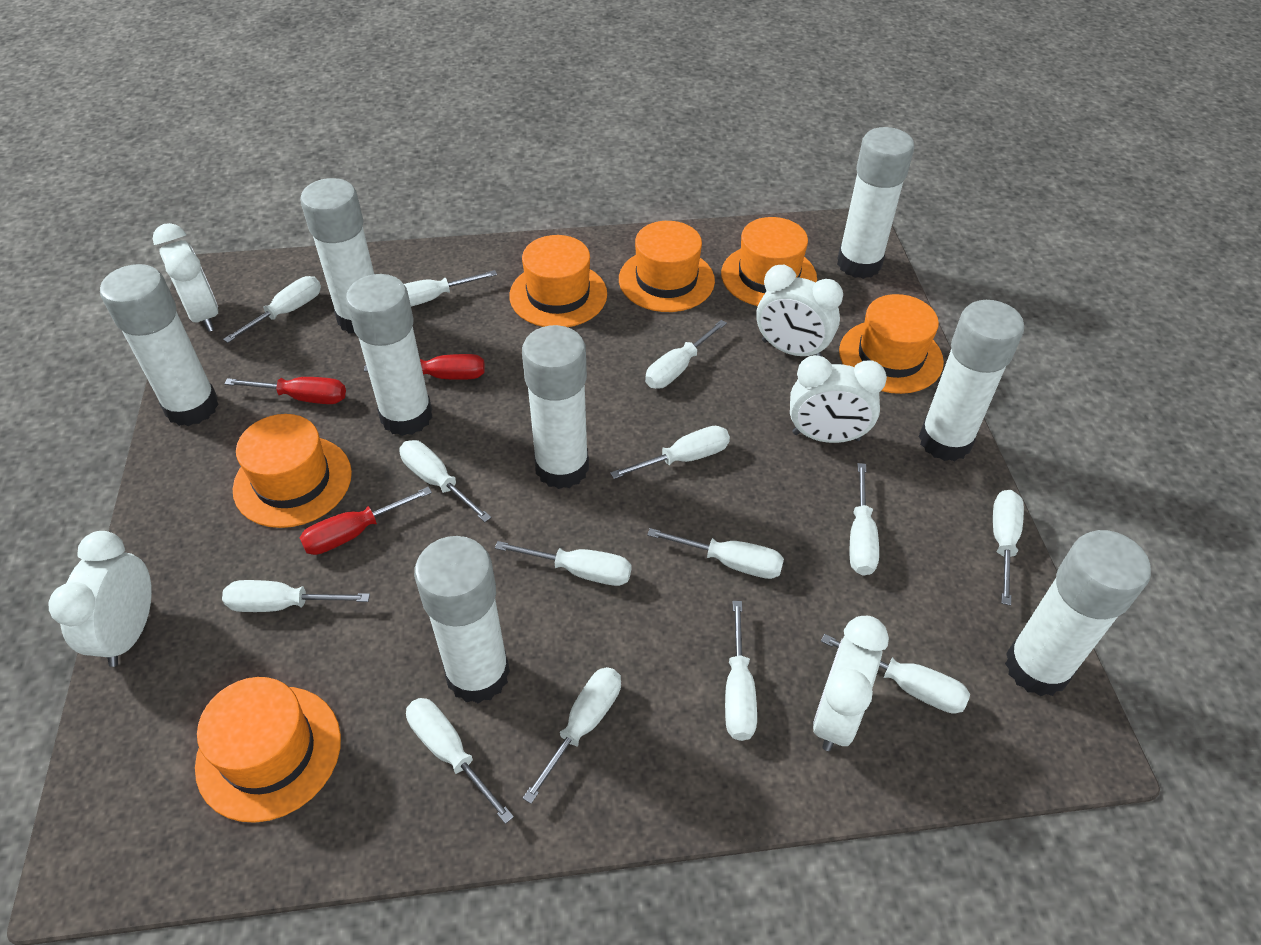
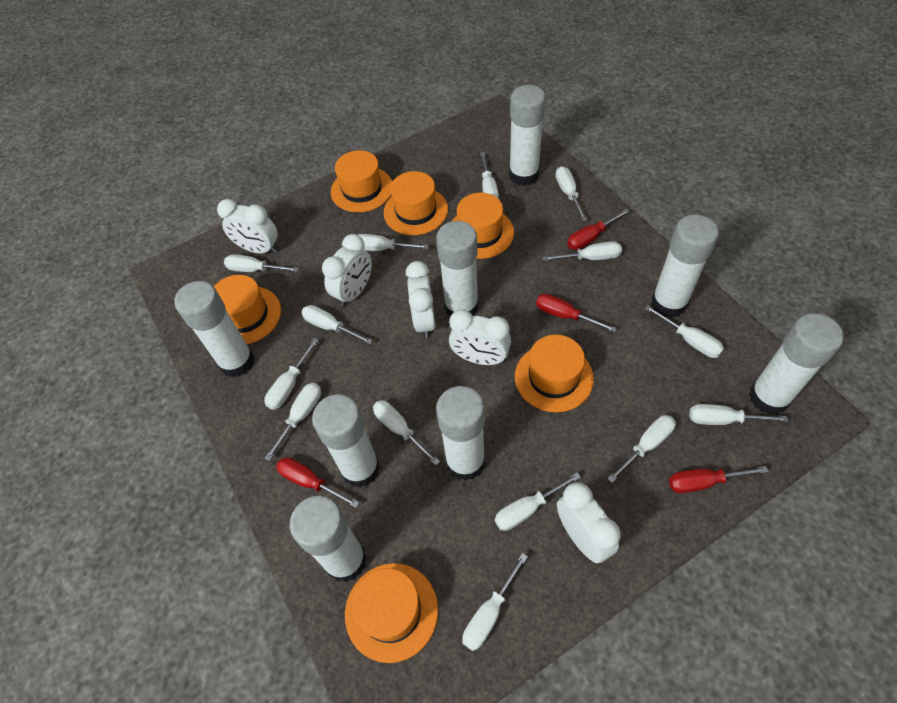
red screwdriver: 3 -> 4

